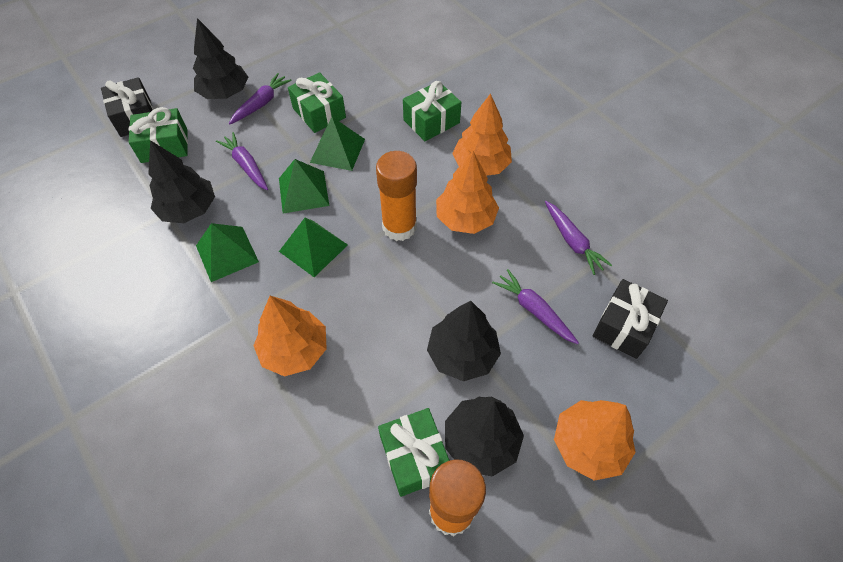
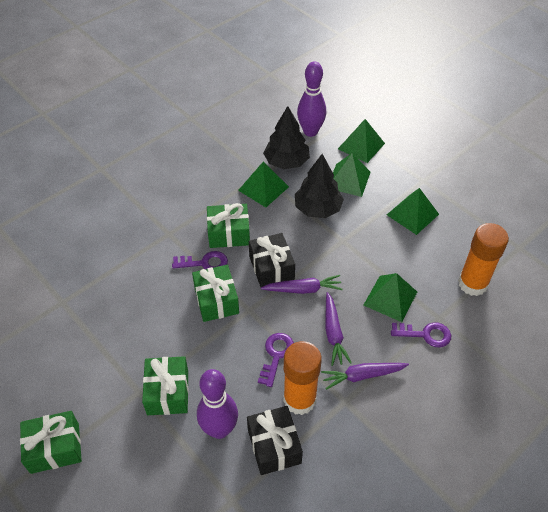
black tree: 4 -> 2
green pyramid: 4 -> 5
orange tree: 4 -> 0
purple bowling pin: 0 -> 2
purple carrot: 4 -> 3
purple key: 0 -> 3

